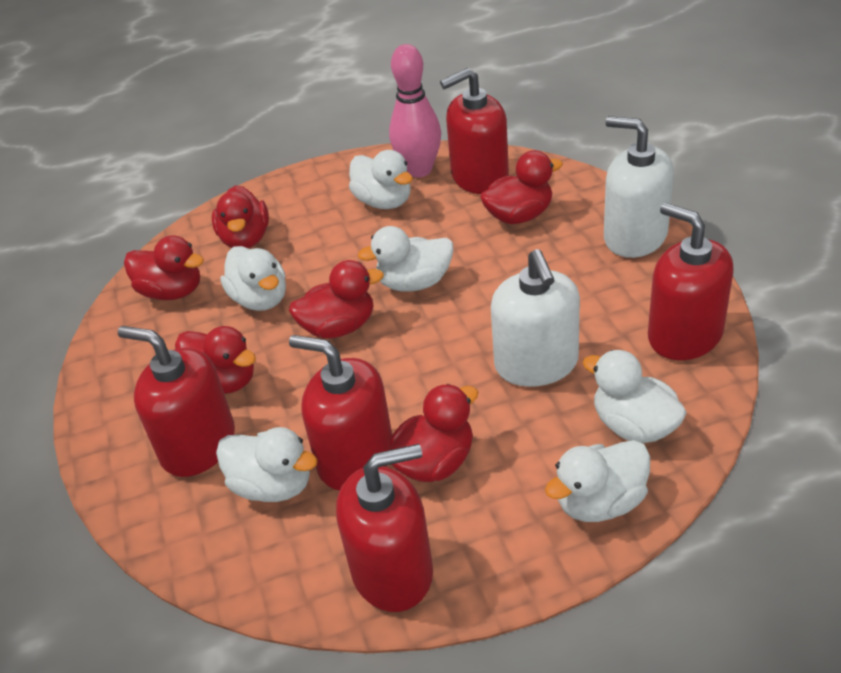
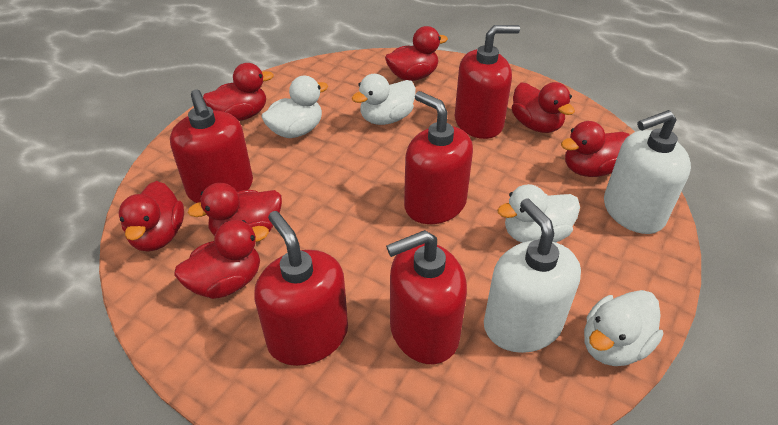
pink bowling pin: 1 -> 0
red duck: 6 -> 7
white duck: 6 -> 4

